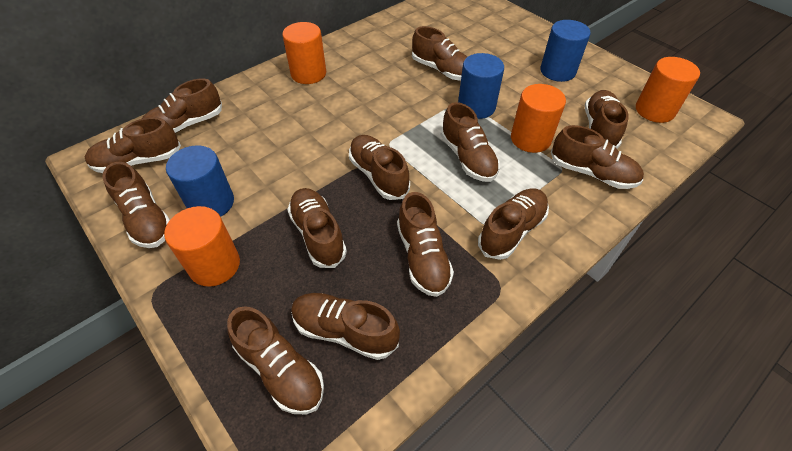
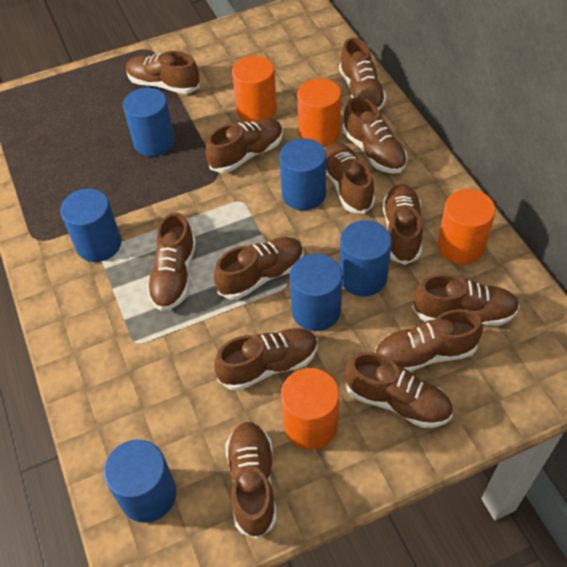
blue cylinder: 3 -> 6

